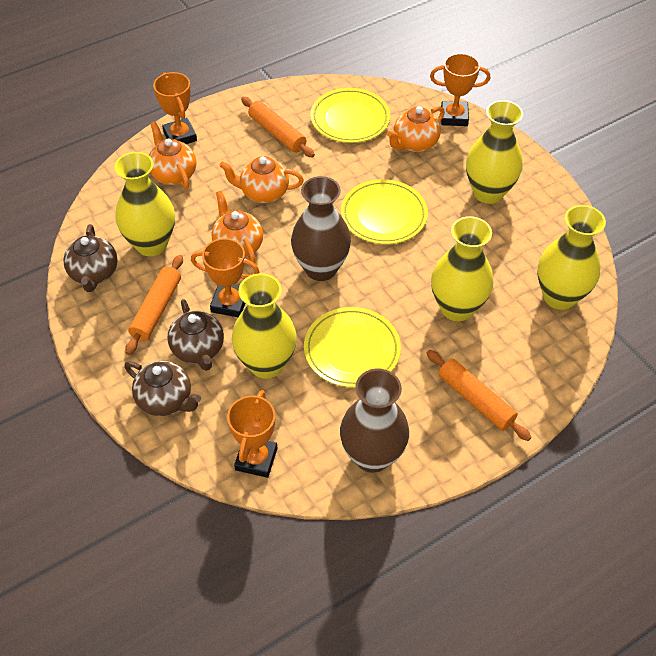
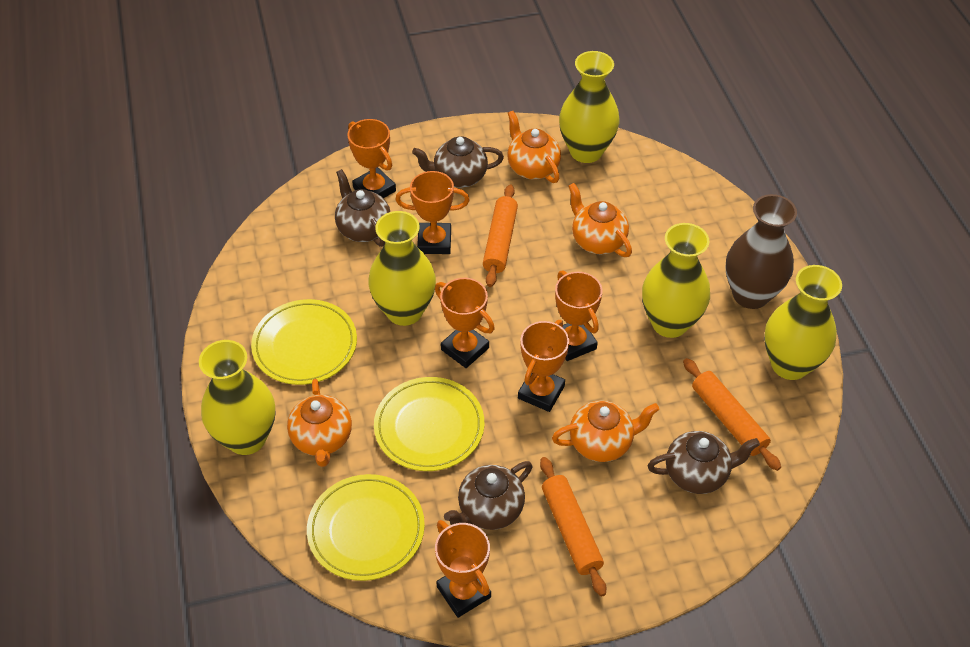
brown teapot: 3 -> 4
brown vase: 2 -> 1
orange trophy: 4 -> 6

